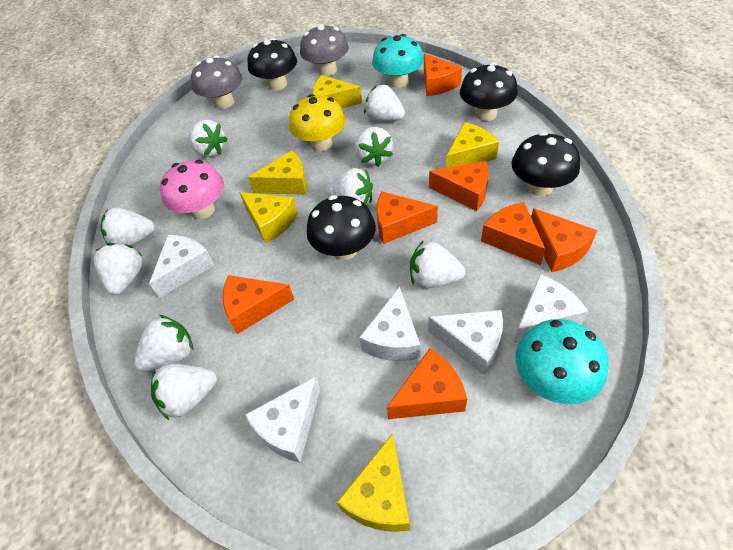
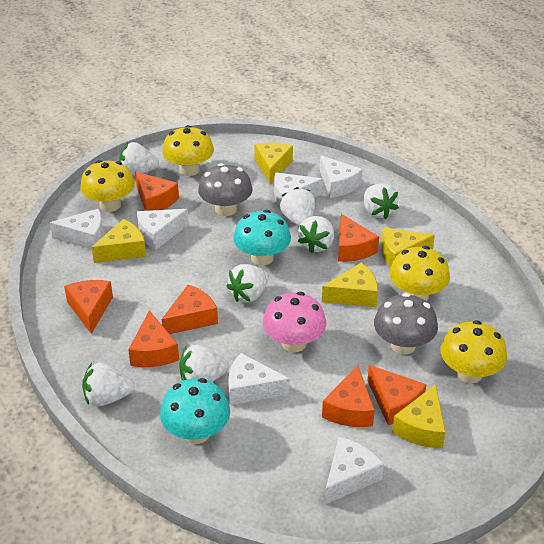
black mushroom: 4 -> 0
white cheese: 5 -> 6
white strawberry: 9 -> 7
yellow mushroom: 1 -> 4

